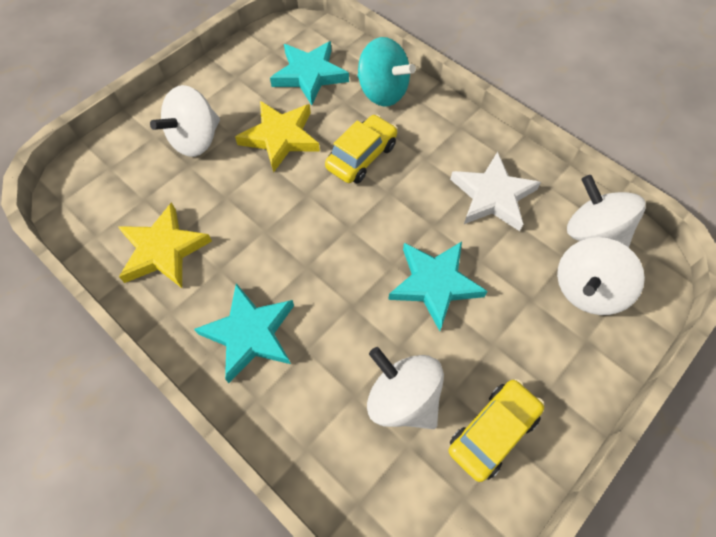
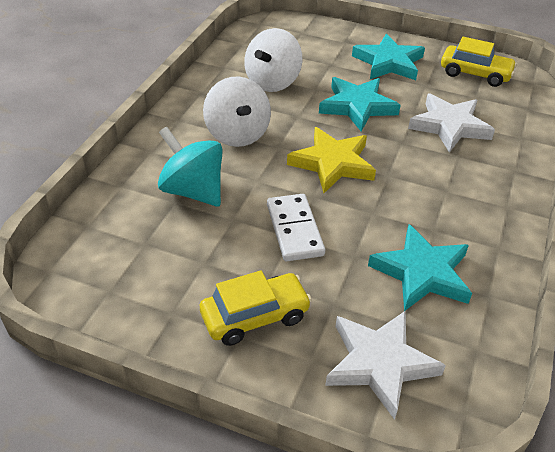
white domino: 0 -> 1
white spinning top: 4 -> 2
white star: 1 -> 2
yellow star: 2 -> 1

